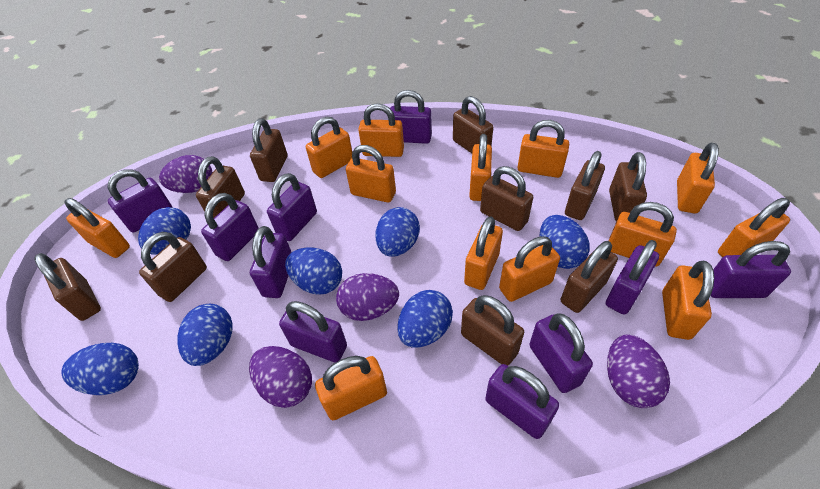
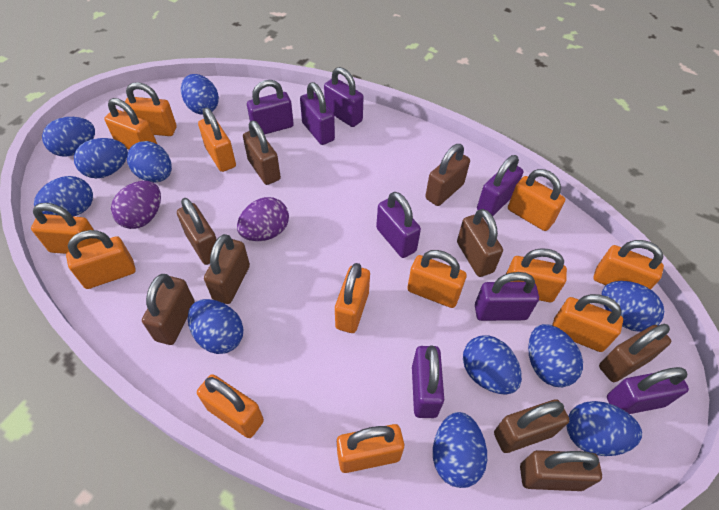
blue egg: 7 -> 11
brown padlock: 10 -> 9
purple egg: 4 -> 2
purple padlock: 10 -> 8

